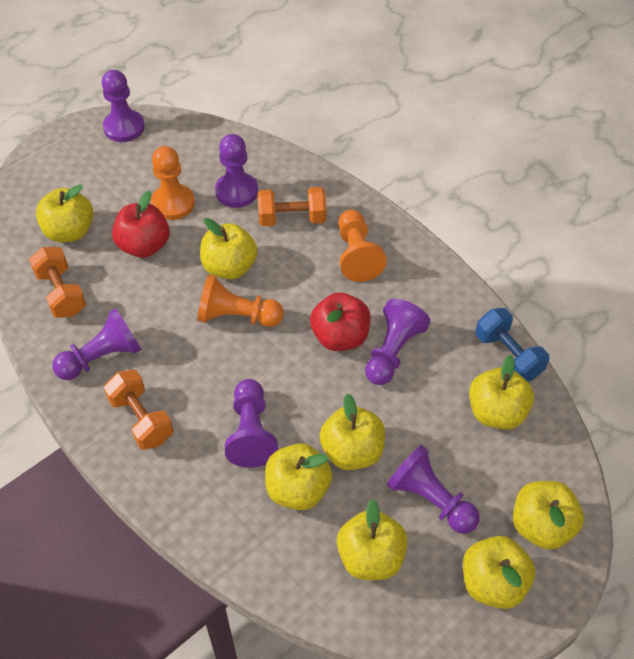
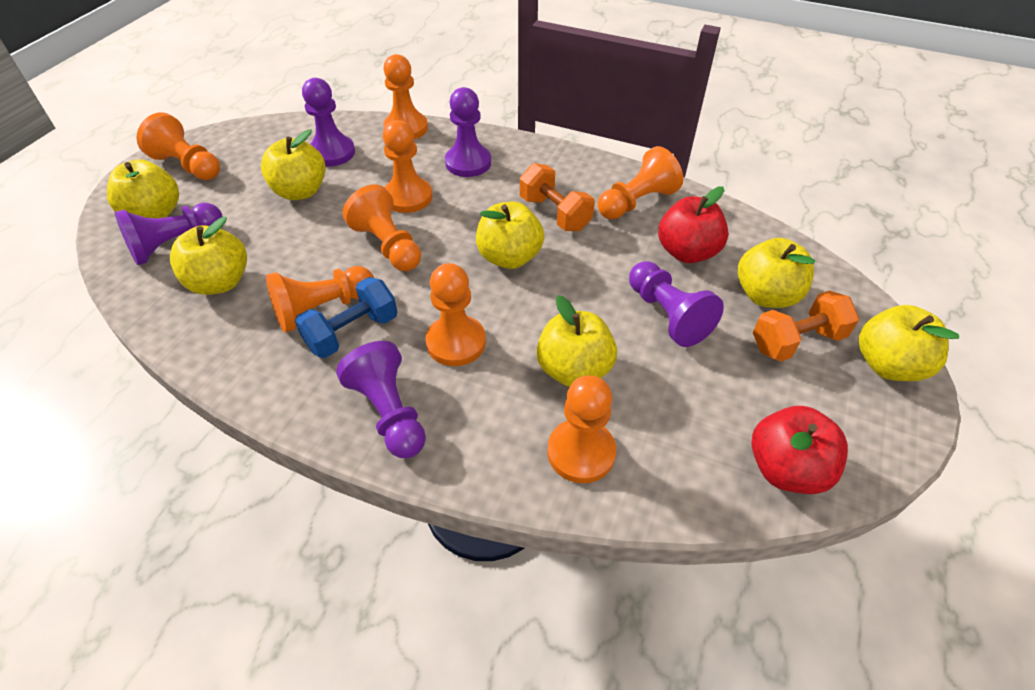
orange dumbbell: 3 -> 2
orange pawn: 3 -> 8
purple pawn: 6 -> 5
yellow apple: 8 -> 7

